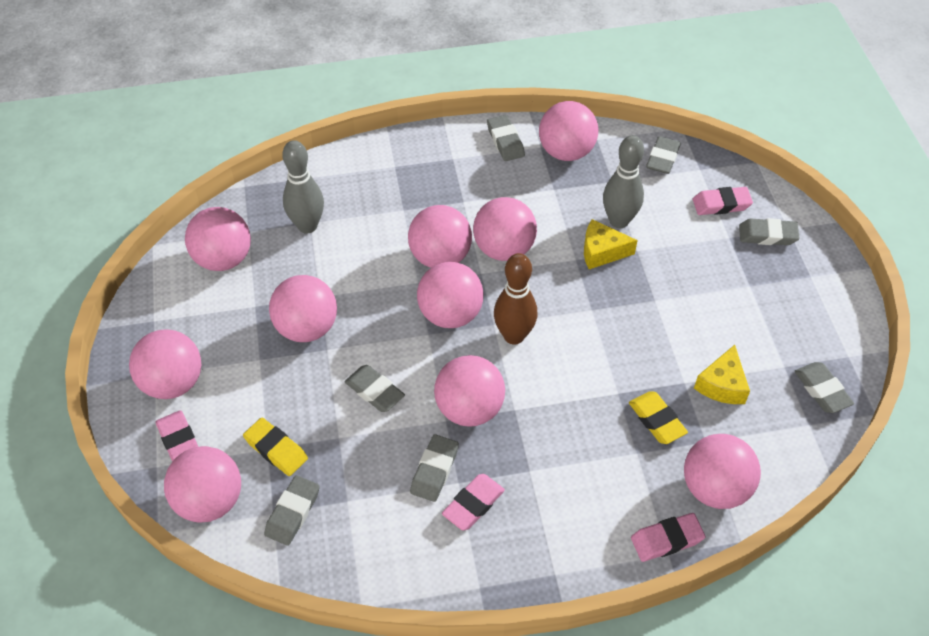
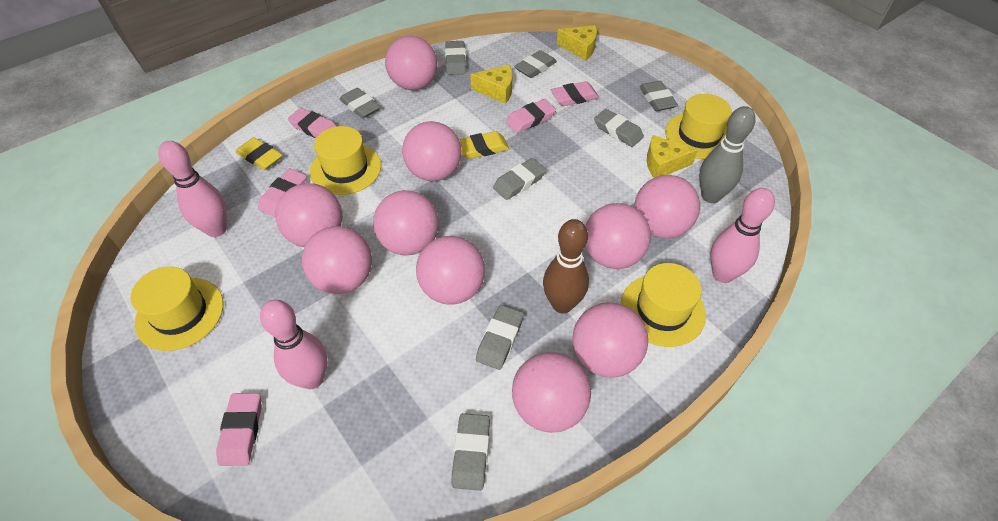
grey bowling pin: 2 -> 1
grey eraser: 7 -> 8
pink bowling pin: 0 -> 3
pink eraser: 4 -> 5
yellow cheese: 2 -> 3
yellow hat: 0 -> 4

